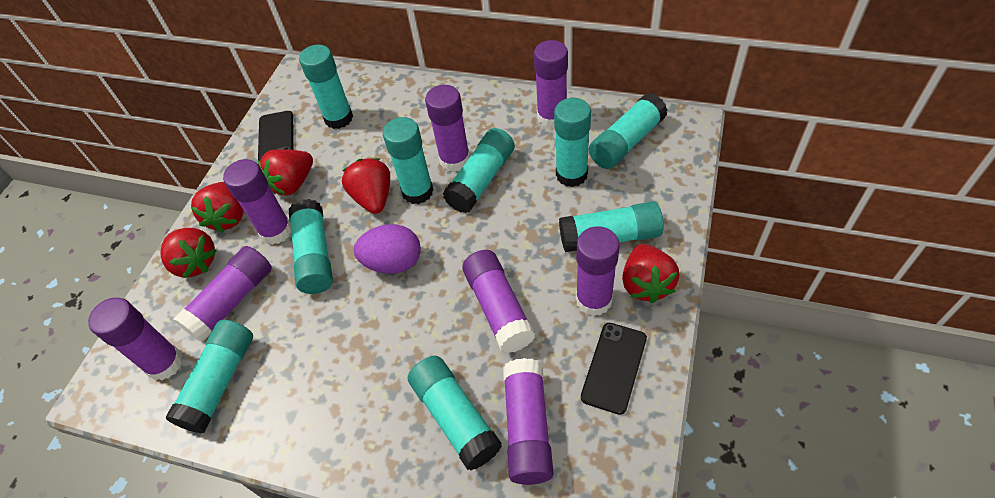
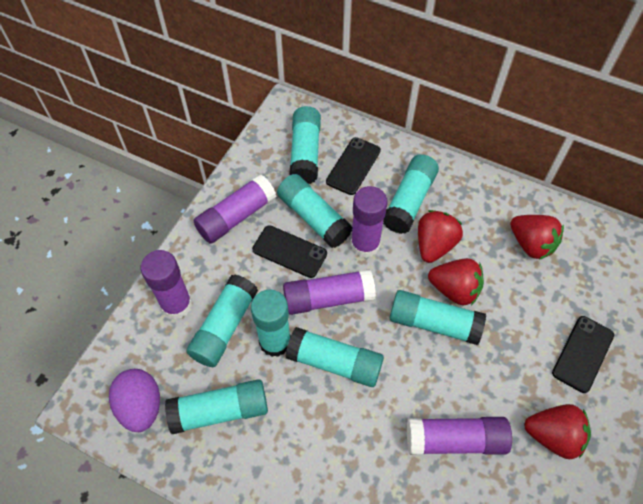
black phone: 2 -> 3
purple glue stick: 8 -> 5
red strawberry: 5 -> 4
turquoise glue stick: 9 -> 8

